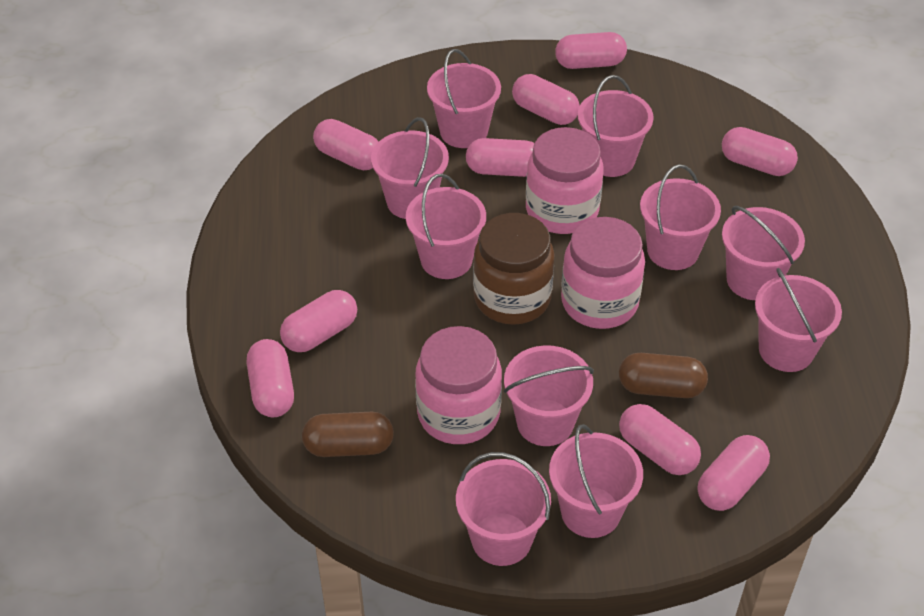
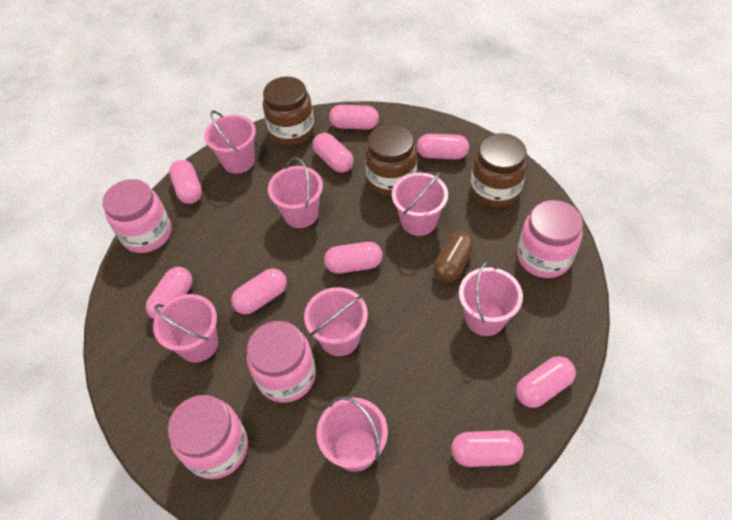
brown capsule: 2 -> 1
brown jar: 1 -> 3
pink bucket: 10 -> 7
pink jar: 3 -> 4

